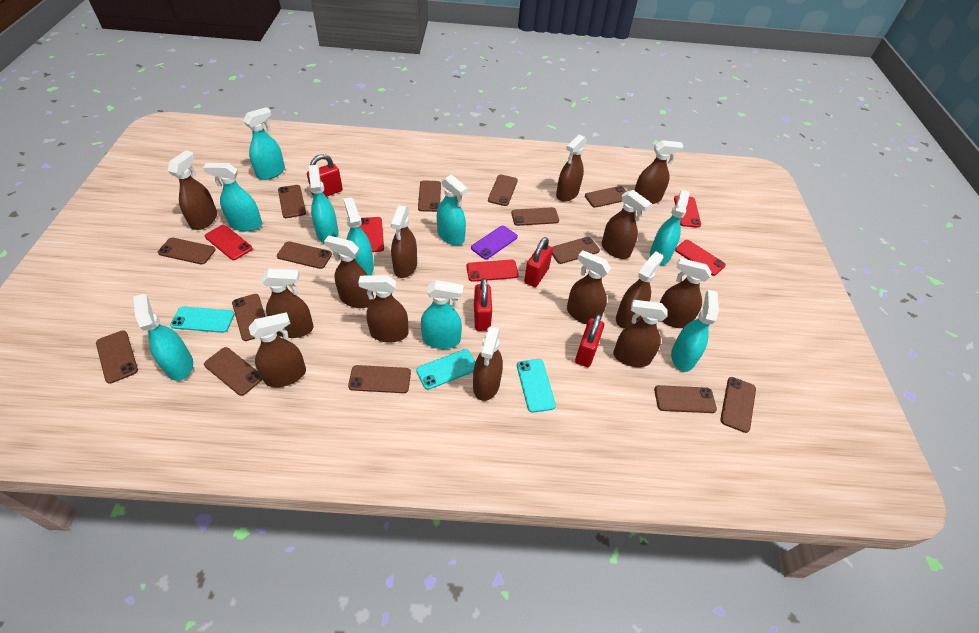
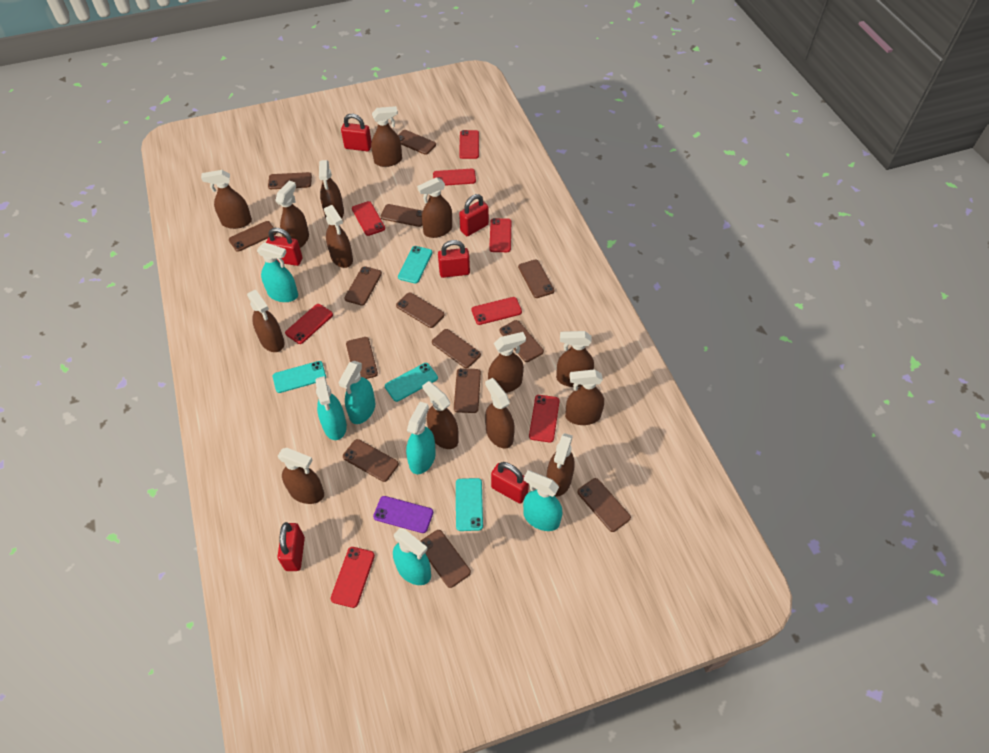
red padlock: 4 -> 6
red phone: 5 -> 8
turquoise phone: 3 -> 4
turquoise spray bottle: 9 -> 6

